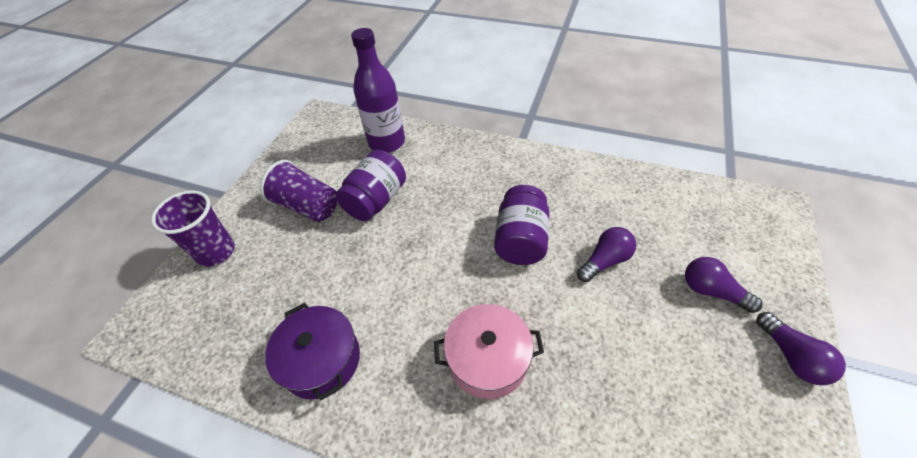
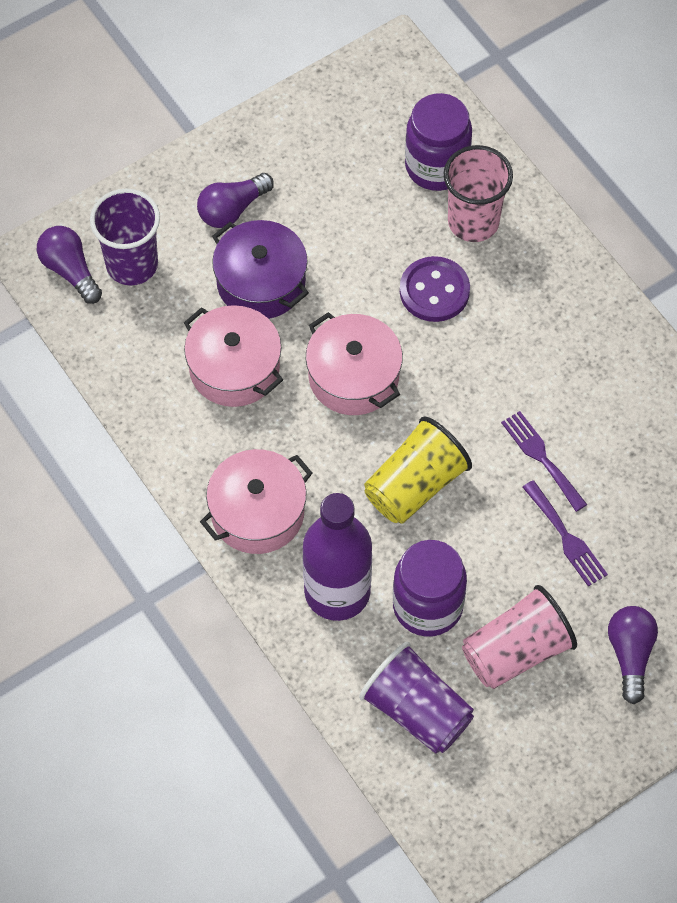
pink cup: 0 -> 2
pink pot: 1 -> 3
purple button: 0 -> 1
purple fork: 0 -> 2
yellow cup: 0 -> 1

